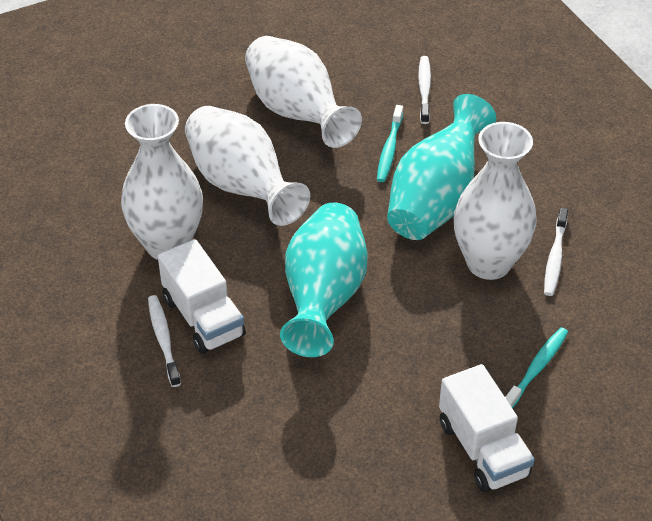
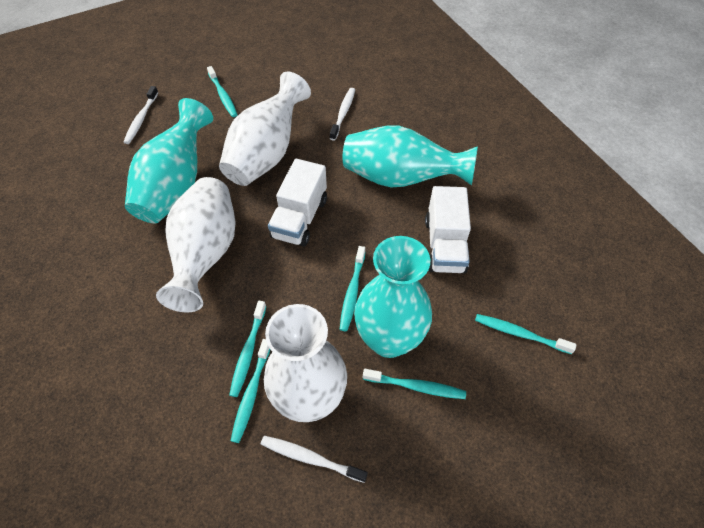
turquoise toothbrush: 2 -> 6
turquoise vase: 2 -> 3
white vase: 4 -> 3

